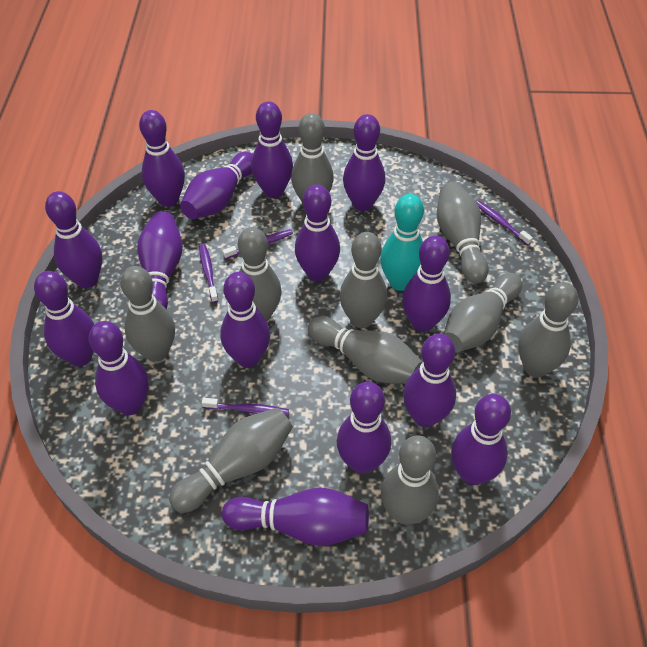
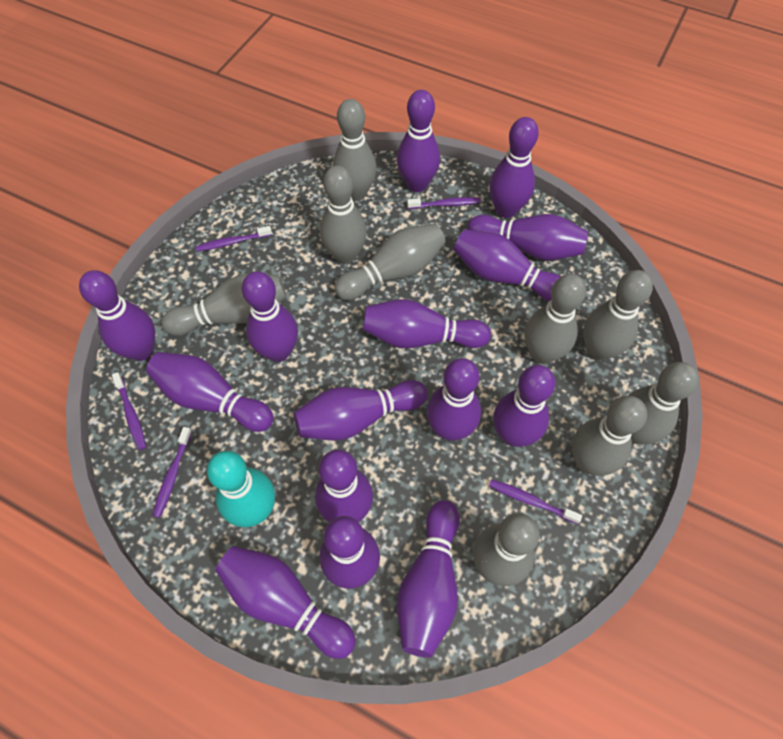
grey bowling pin: 10 -> 9
purple toothbrush: 4 -> 5

